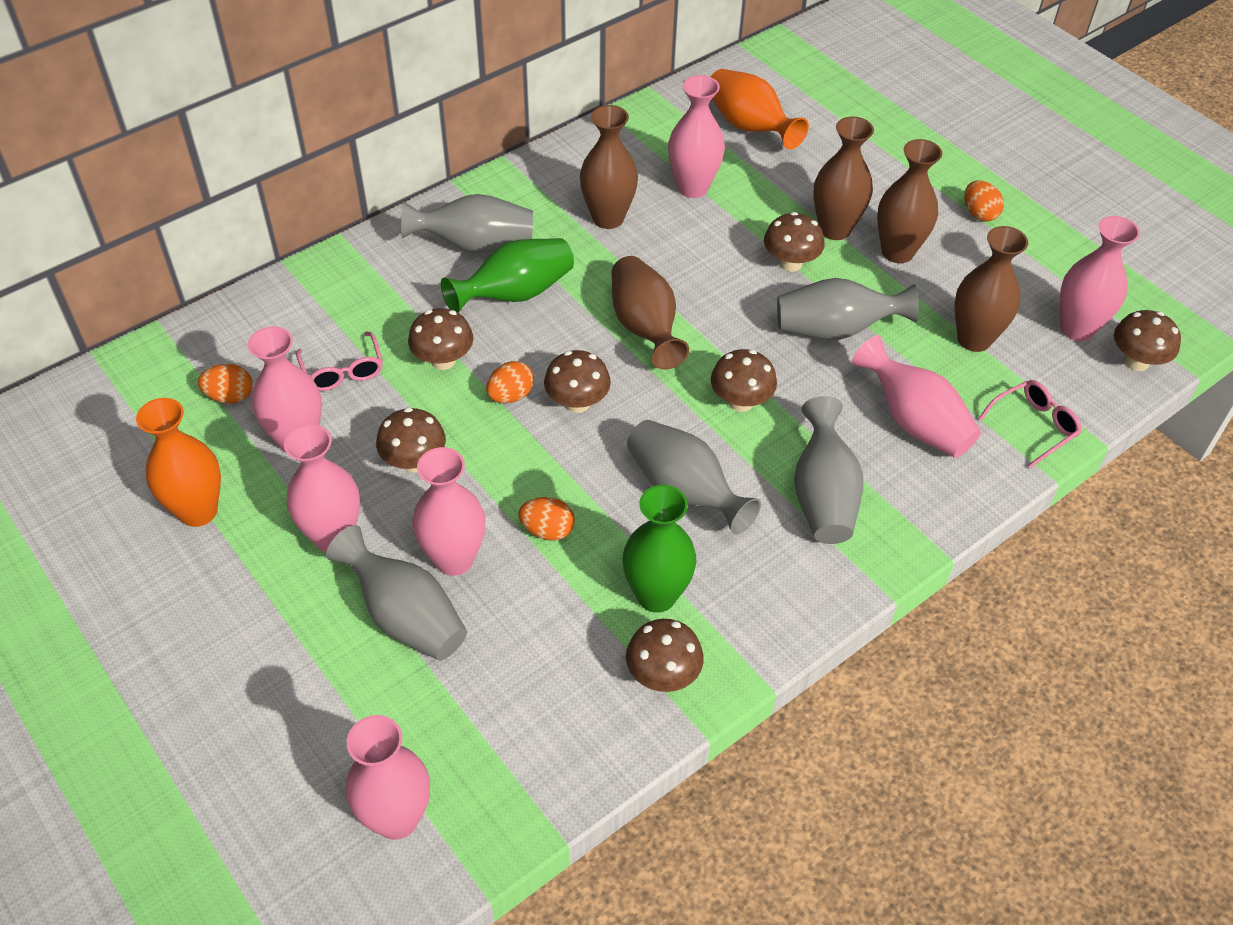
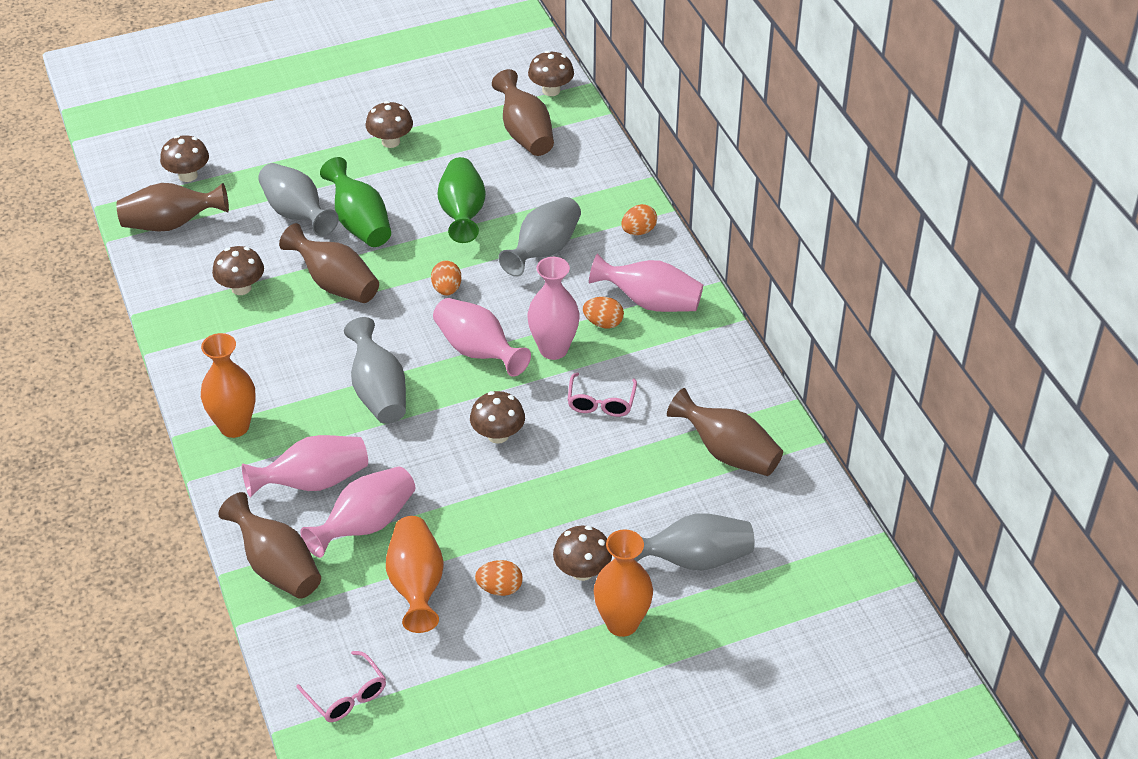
brown mushroom: 7 -> 6
grey vase: 5 -> 4
orange vase: 2 -> 3
pink vase: 7 -> 5

